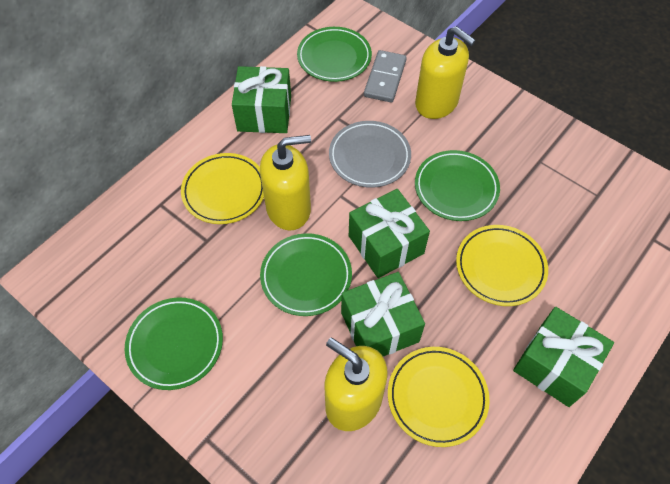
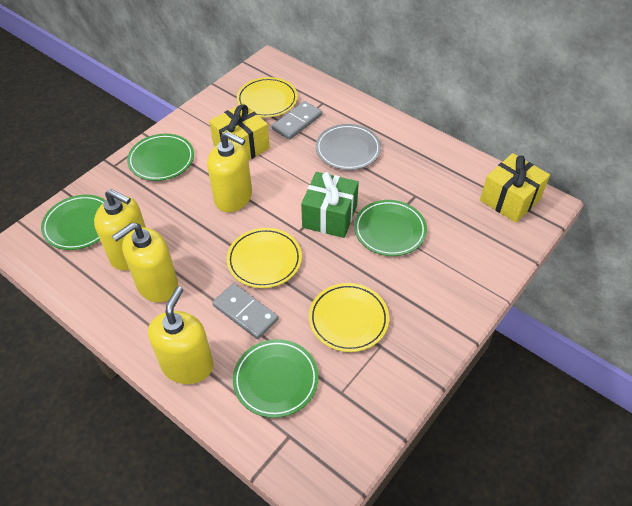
green gift: 4 -> 1
grey domino: 1 -> 2
yellow gift: 0 -> 2
yellow soap dispenser: 3 -> 4

